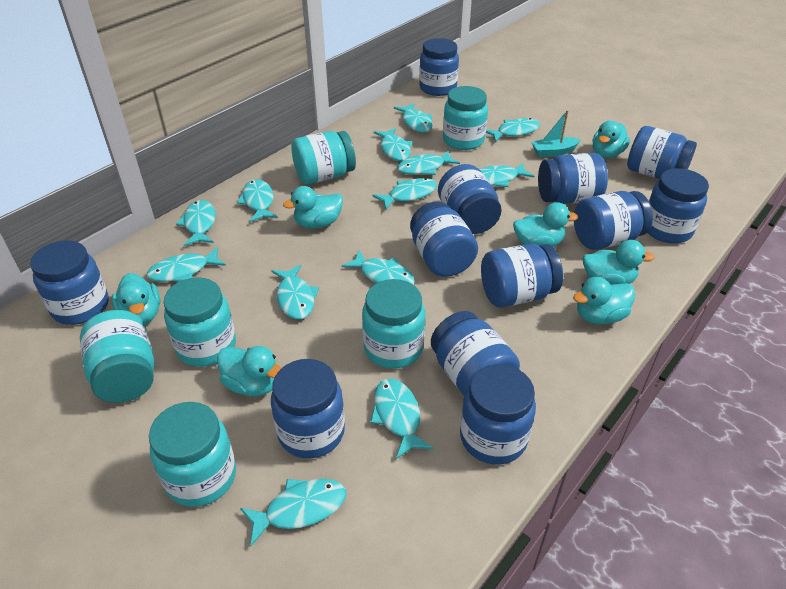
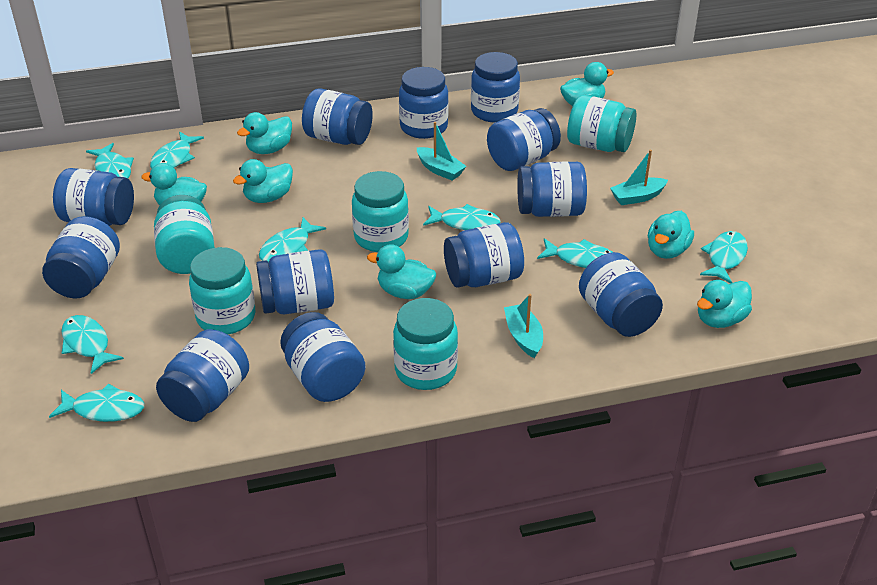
turquoise boat: 1 -> 3
turquoise fish: 13 -> 8
turquoise jar: 6 -> 5

